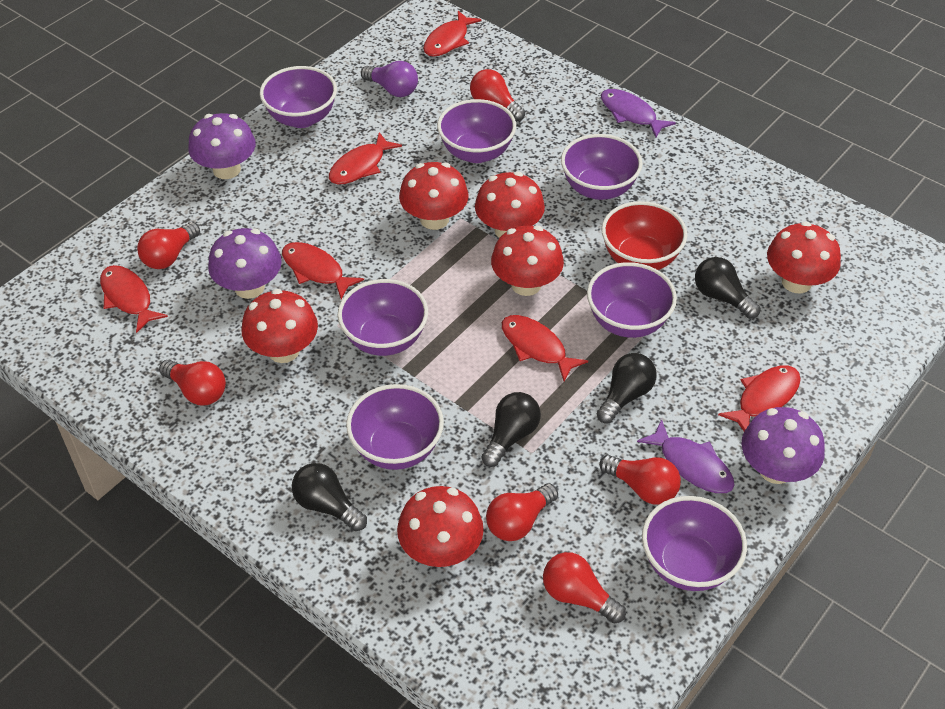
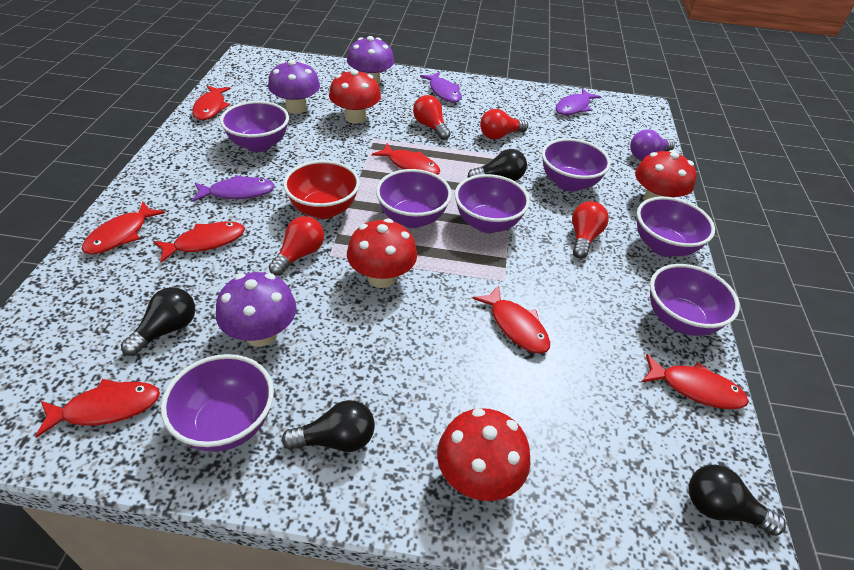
purple fish: 2 -> 3
red fish: 6 -> 7
red light bulb: 6 -> 4
red mushroom: 6 -> 4

